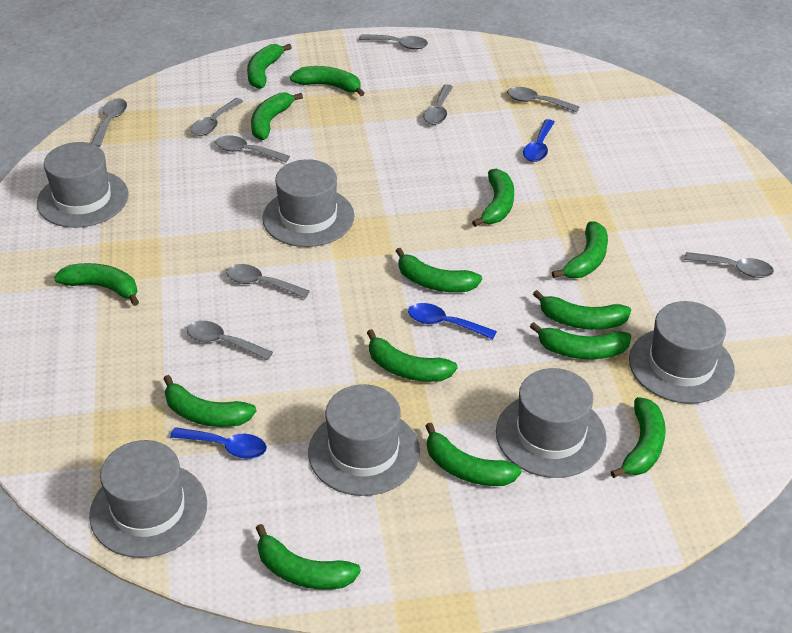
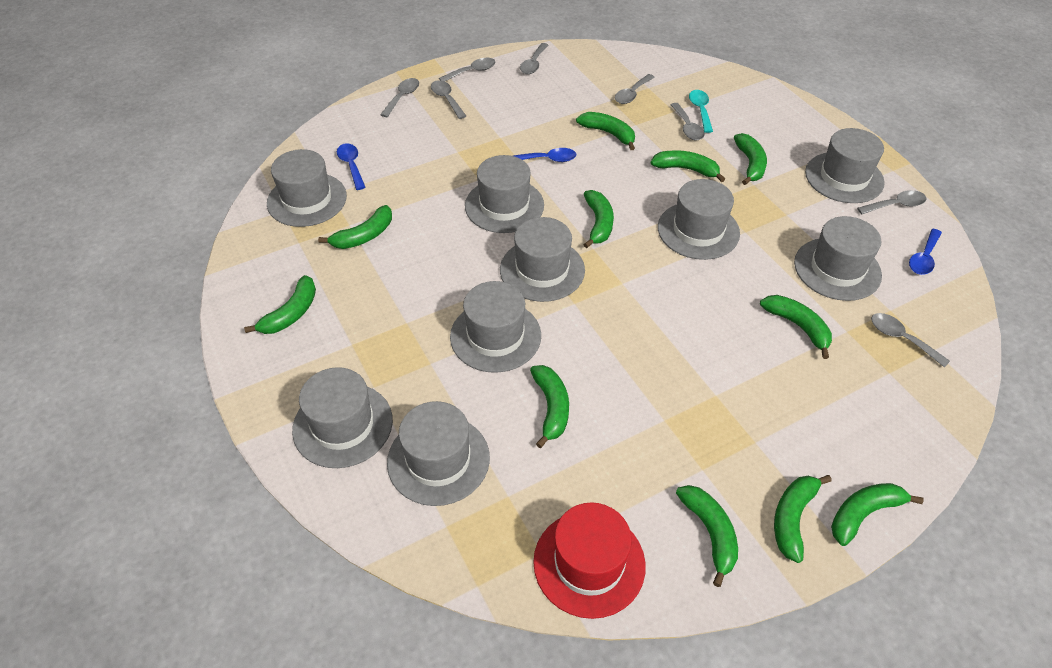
green banana: 14 -> 11
grey hat: 6 -> 9
grey spoon: 9 -> 8
red hat: 0 -> 1
turquoise spoon: 0 -> 1

